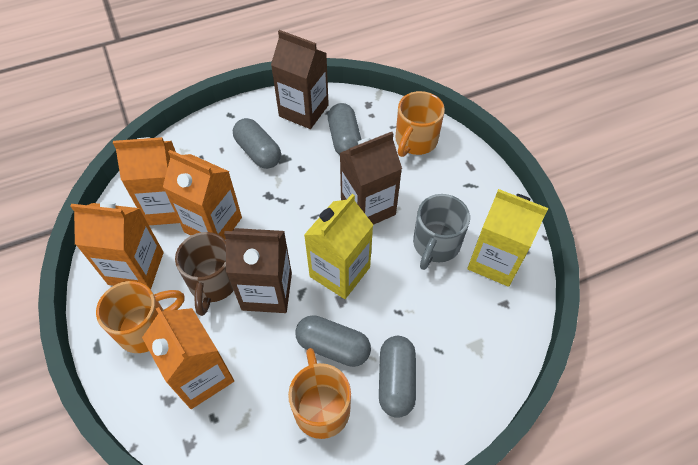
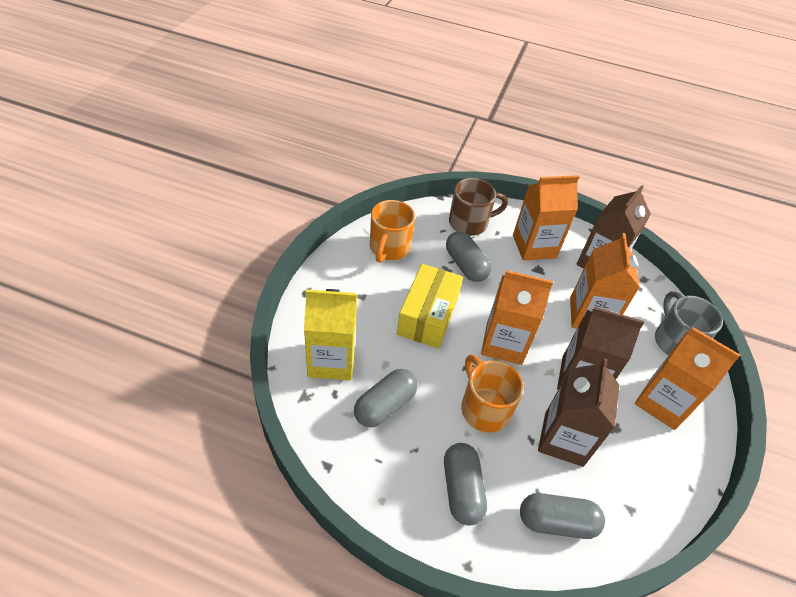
orange mug: 3 -> 2
yellow box: 0 -> 1
yellow carton: 2 -> 1

